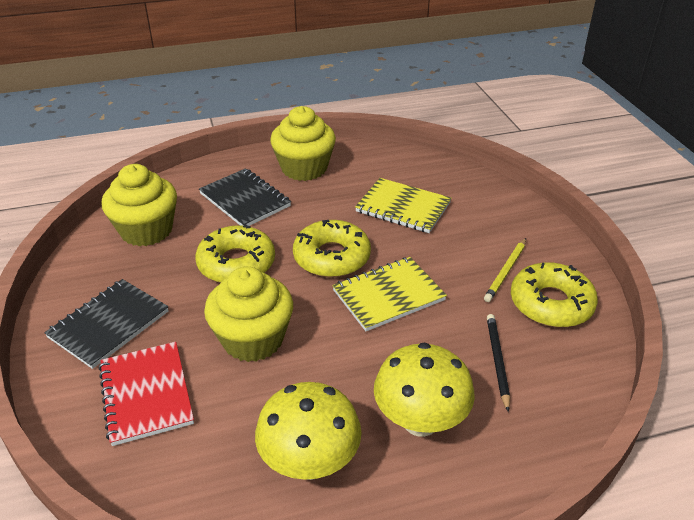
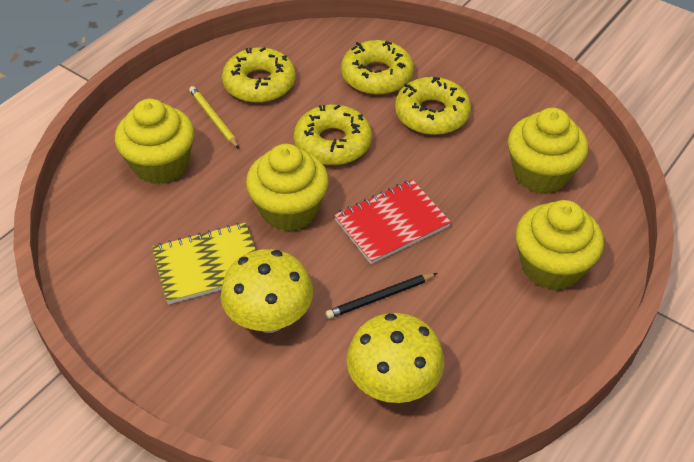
black notebook: 2 -> 0
yellow cupcake: 3 -> 4
yellow donut: 3 -> 4
yellow notebook: 2 -> 1

